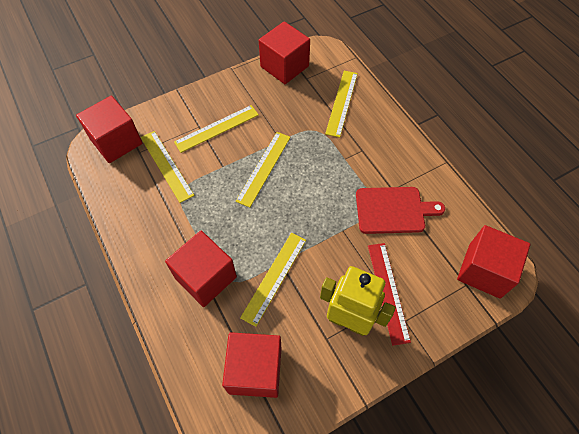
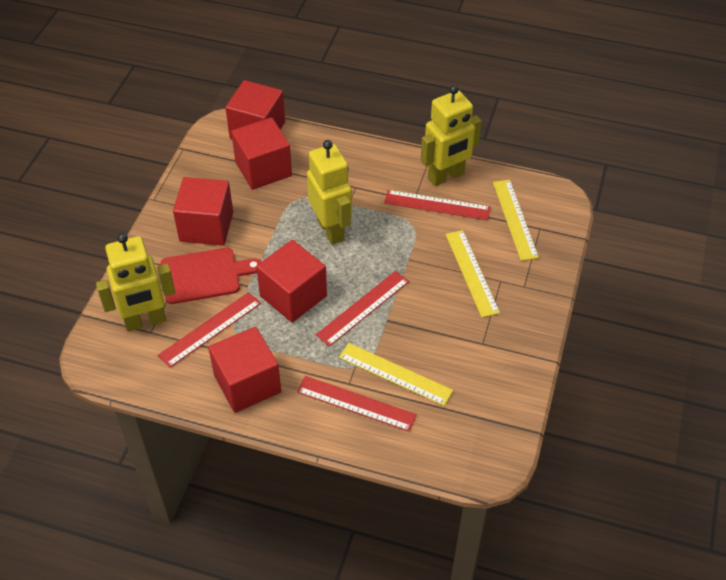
red ruler: 1 -> 4
yellow robot: 1 -> 3
yellow ruler: 5 -> 3

